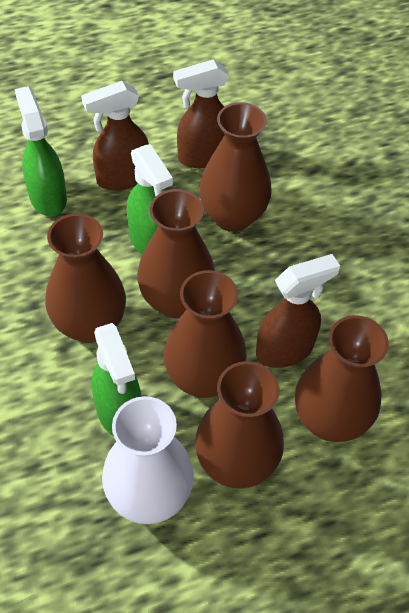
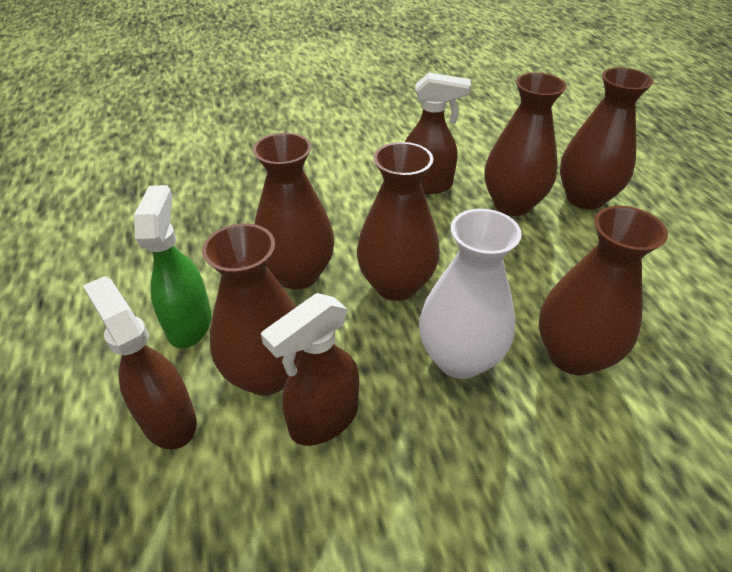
green spray bottle: 3 -> 1

